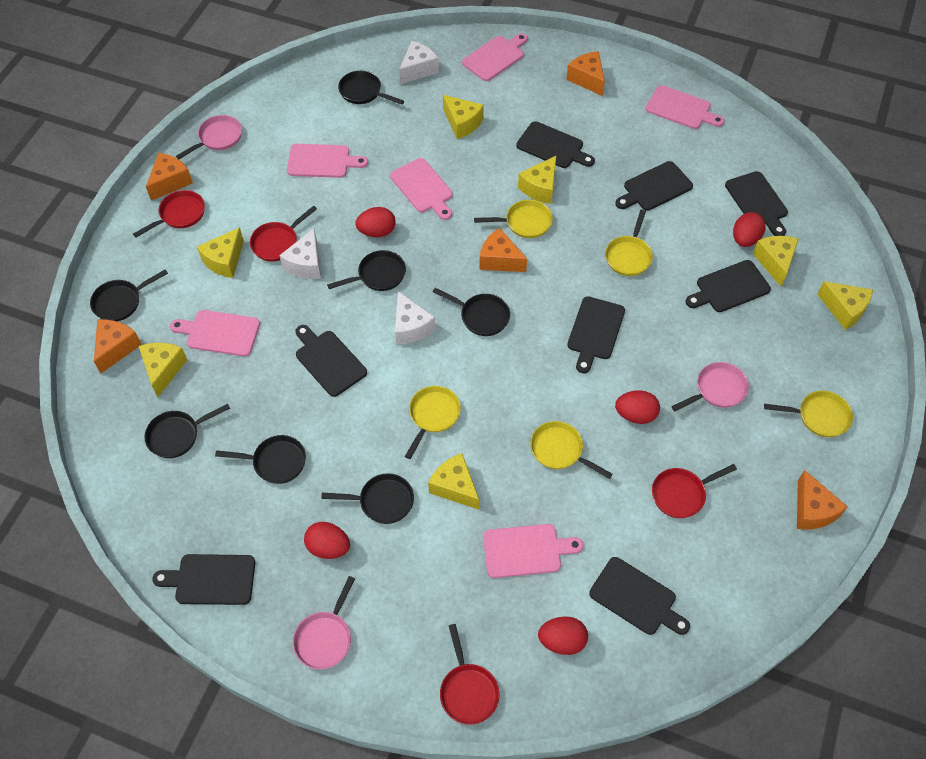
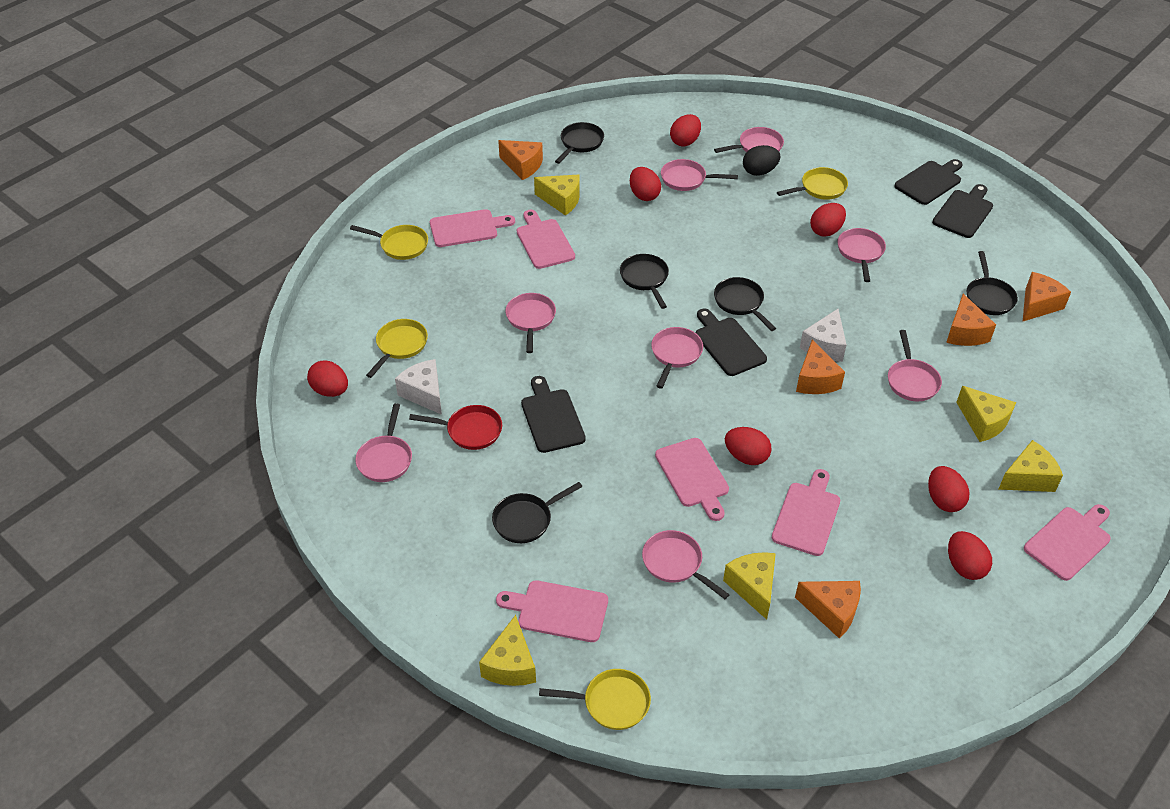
black cutting board: 8 -> 4
black egg: 0 -> 1
black pan: 7 -> 5
pink pan: 3 -> 8
red egg: 5 -> 7
red pan: 4 -> 1
white cheese: 3 -> 2
yellow cheese: 7 -> 5
yellow pan: 5 -> 4

